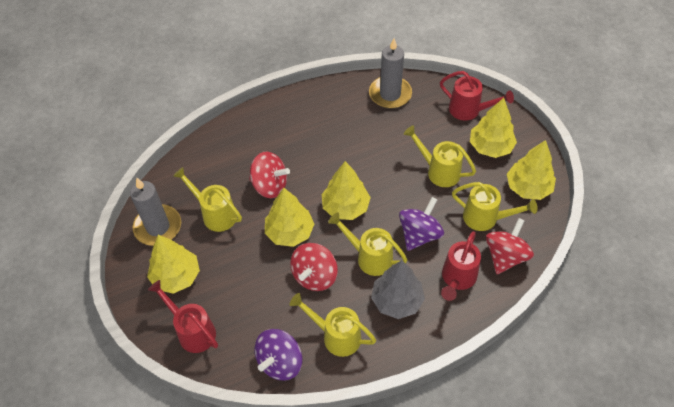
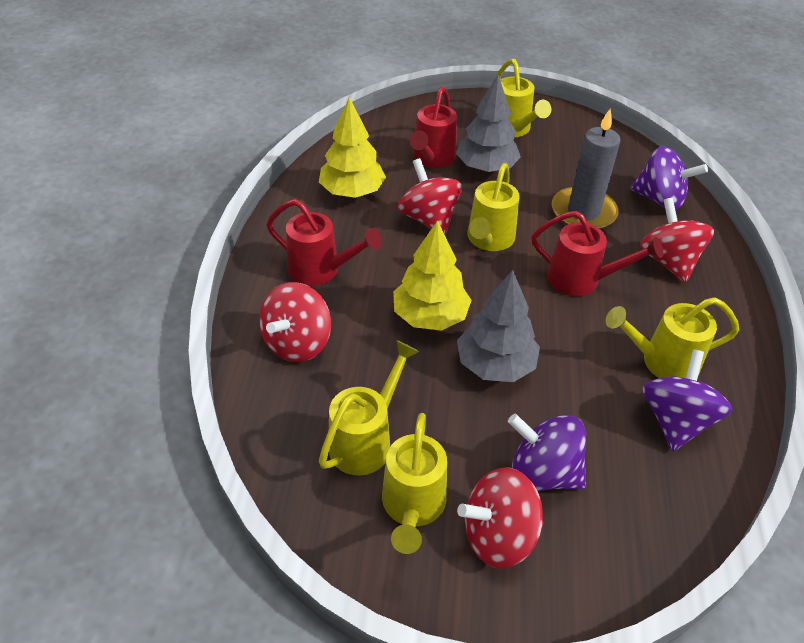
grey candle: 2 -> 1
grey tree: 1 -> 2
purple spinning top: 2 -> 3
red spinning top: 3 -> 4
yellow tree: 5 -> 2

